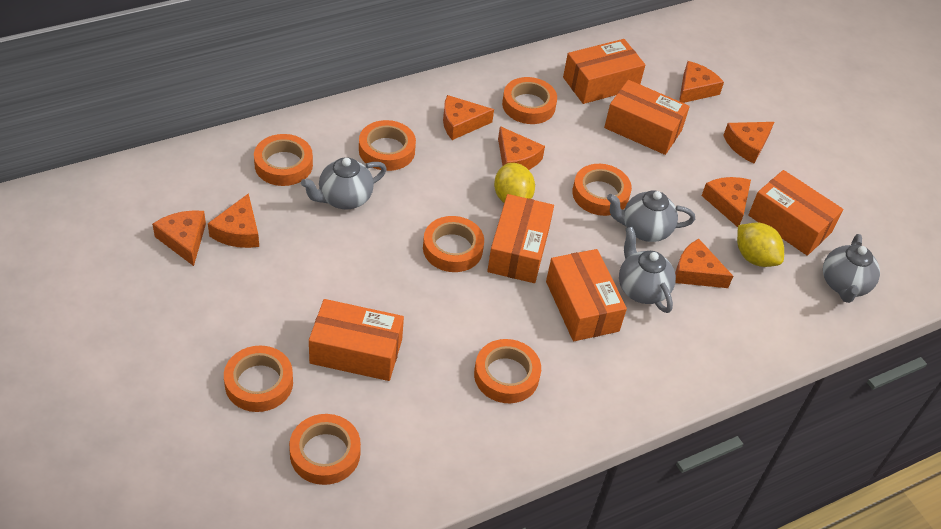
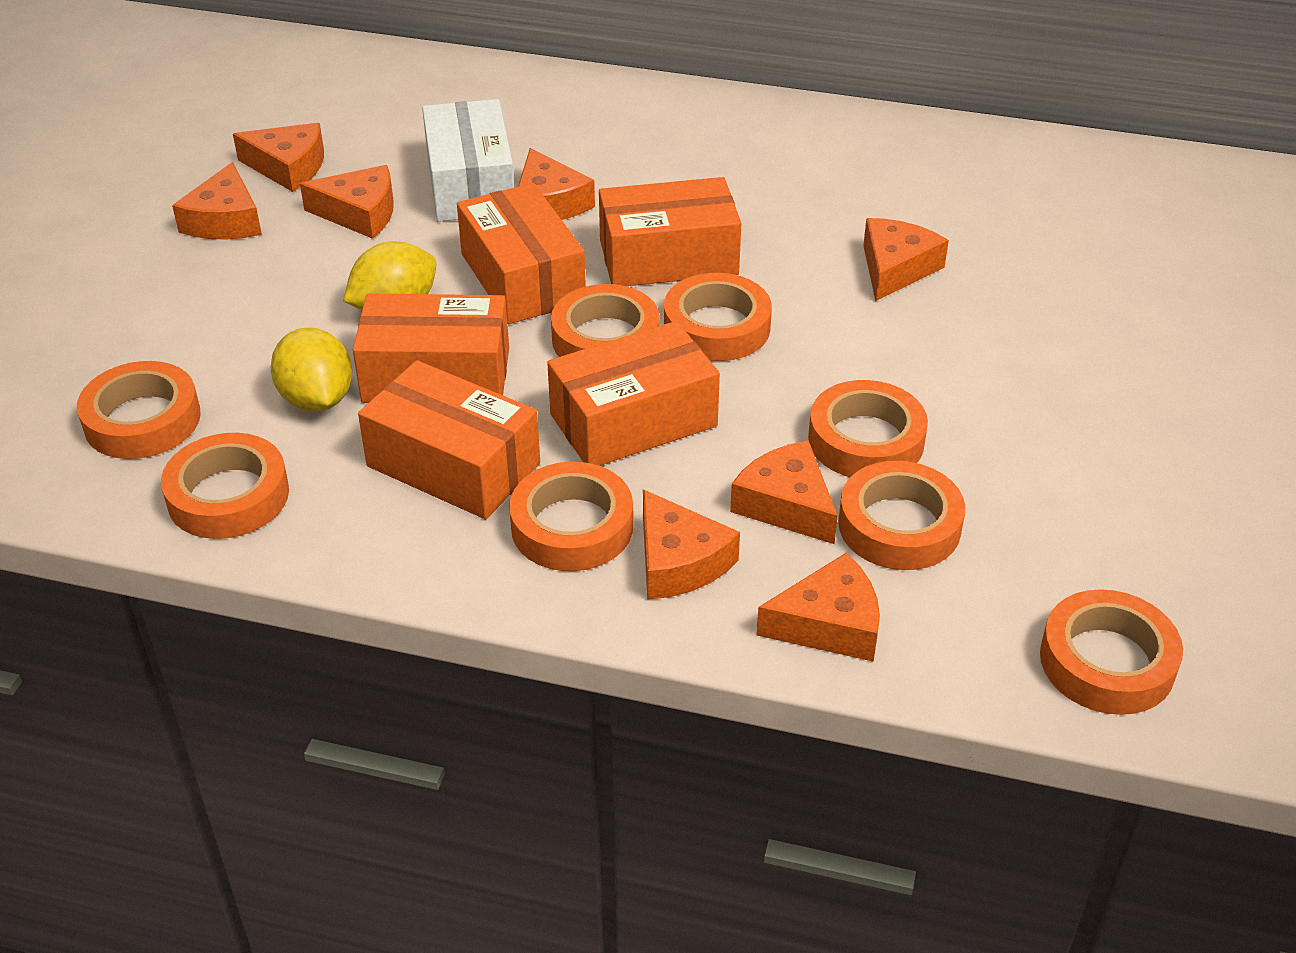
grey teapot: 4 -> 0
orange box: 6 -> 5
white box: 0 -> 1

